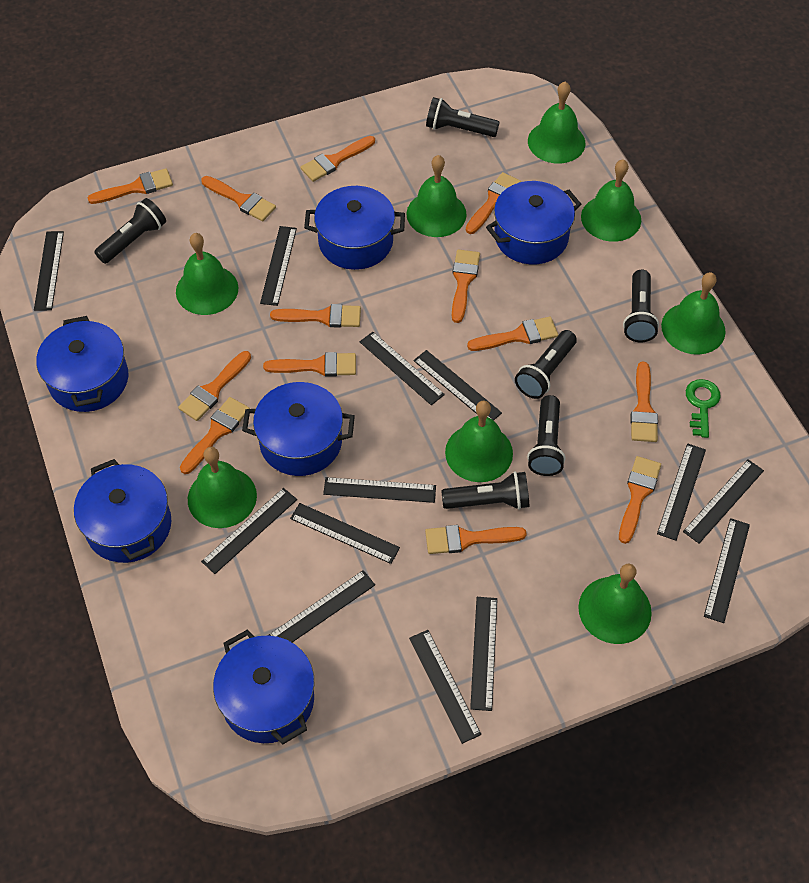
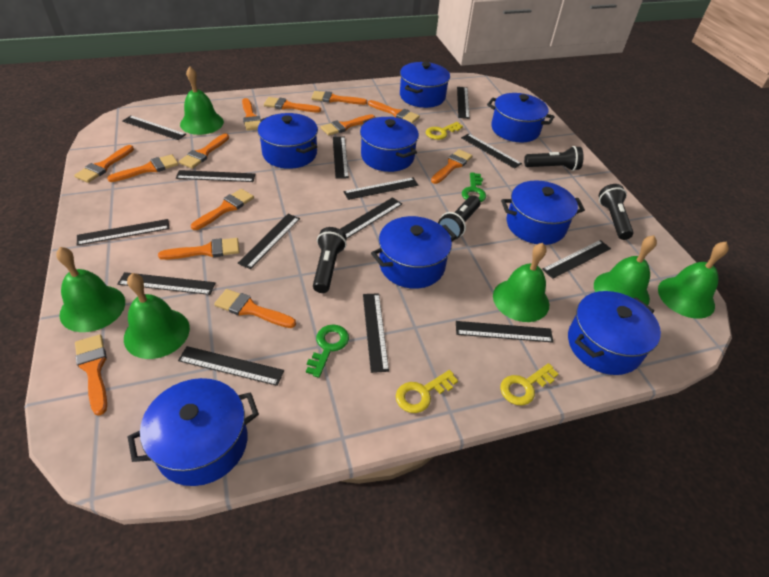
black flashlight: 6 -> 4
black ruler: 13 -> 14
blue pot: 6 -> 8
green bell: 8 -> 6
green key: 1 -> 2
yellow key: 0 -> 3

